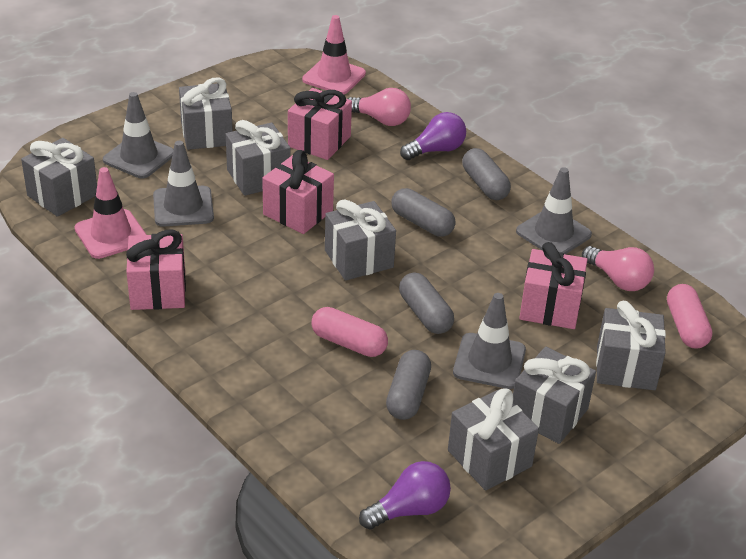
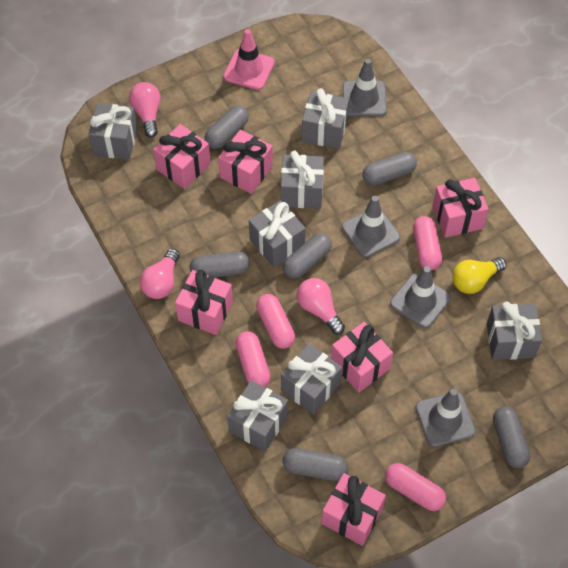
grey capsule: 4 -> 6
pink capsule: 2 -> 4
pink gift: 4 -> 6
pink light bulb: 2 -> 3
pink traffic cone: 2 -> 1
purple light bulb: 2 -> 0
yellow light bulb: 0 -> 1

